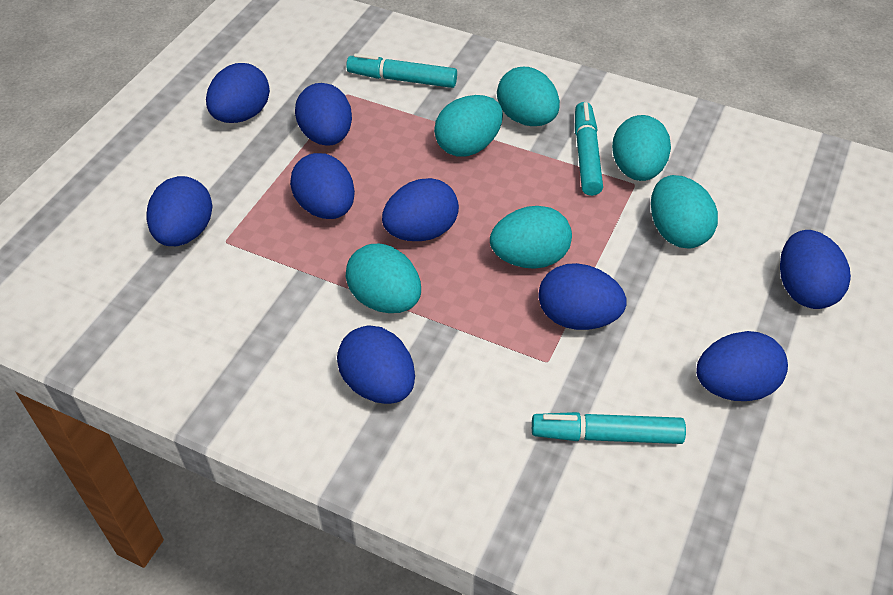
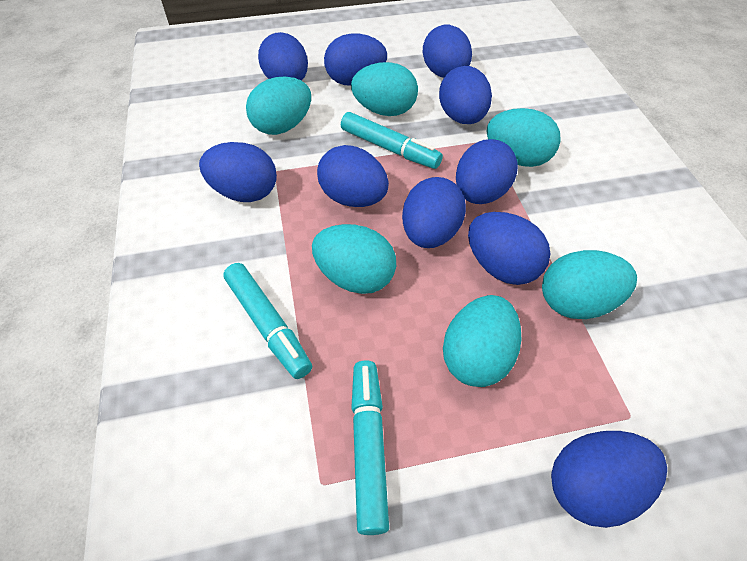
blue egg: 9 -> 10

